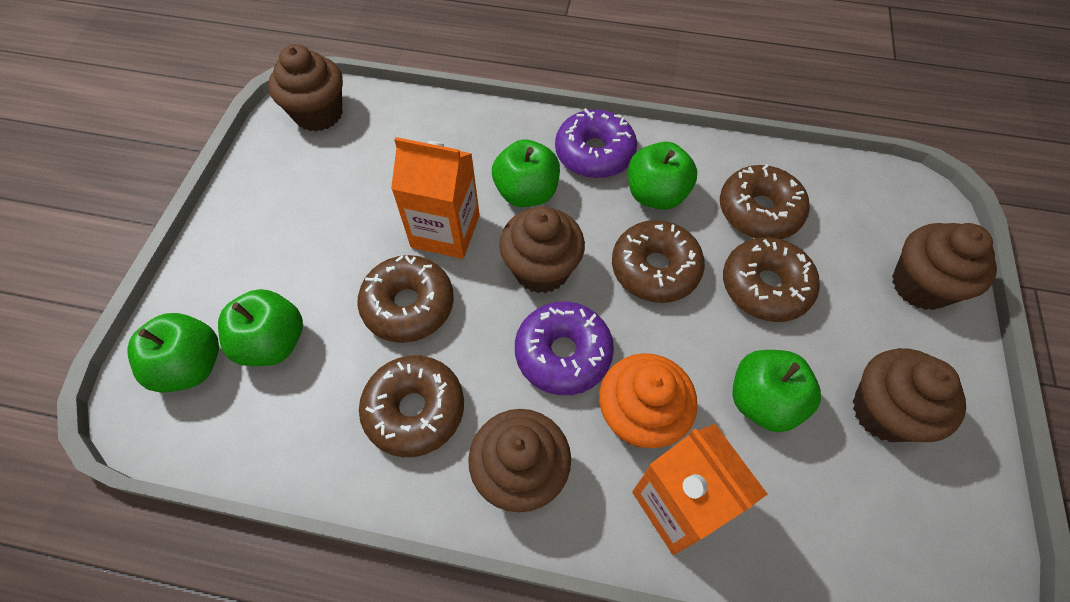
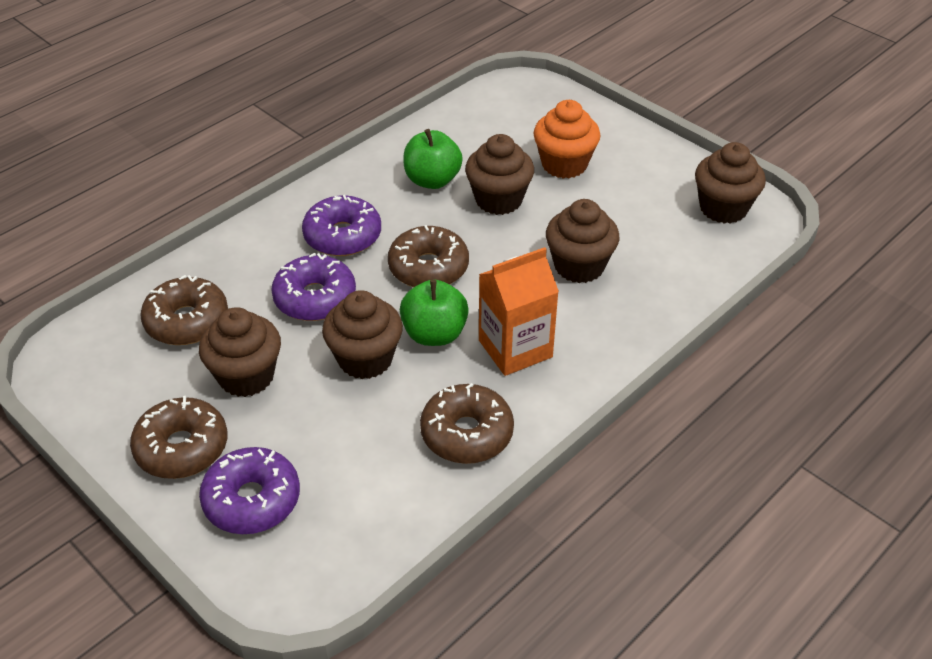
brown donut: 5 -> 4
green apple: 5 -> 2
orange carton: 2 -> 1
purple donut: 2 -> 3

